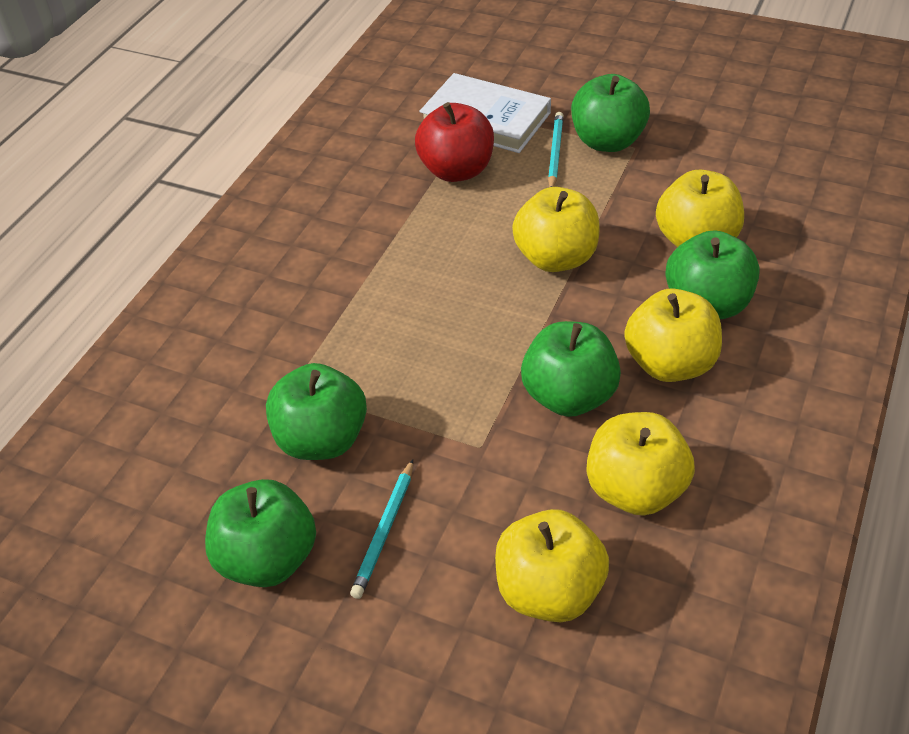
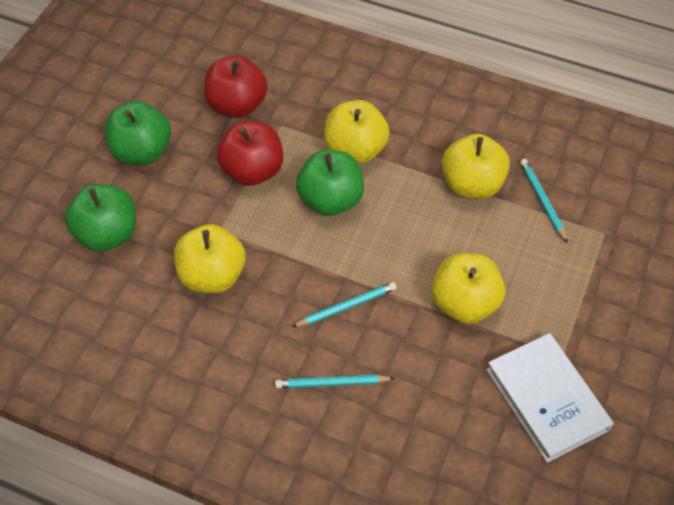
green apple: 5 -> 3
red apple: 1 -> 2
turquoise pencil: 2 -> 3
yellow apple: 5 -> 4

